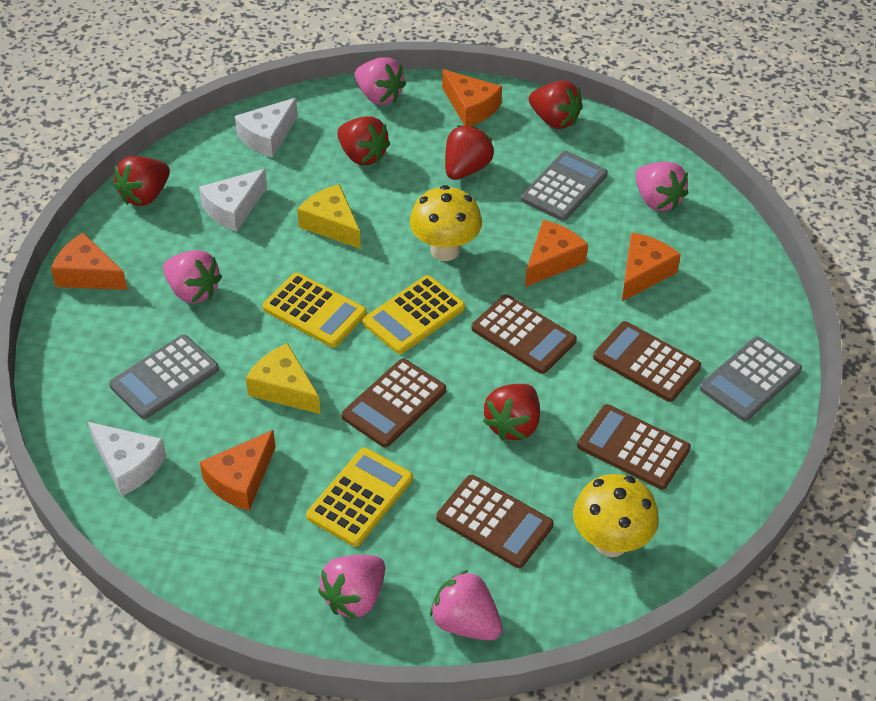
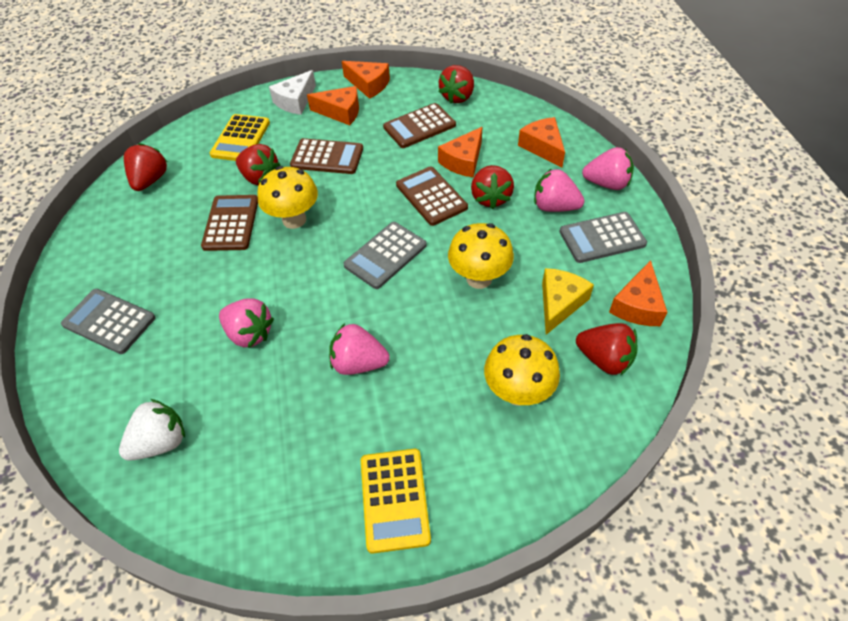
brown calculator: 5 -> 4
pink strawberry: 5 -> 4
white cheese: 3 -> 1
white strawberry: 0 -> 1
yellow calculator: 3 -> 2
yellow cheese: 2 -> 1
yellow mushroom: 2 -> 3

